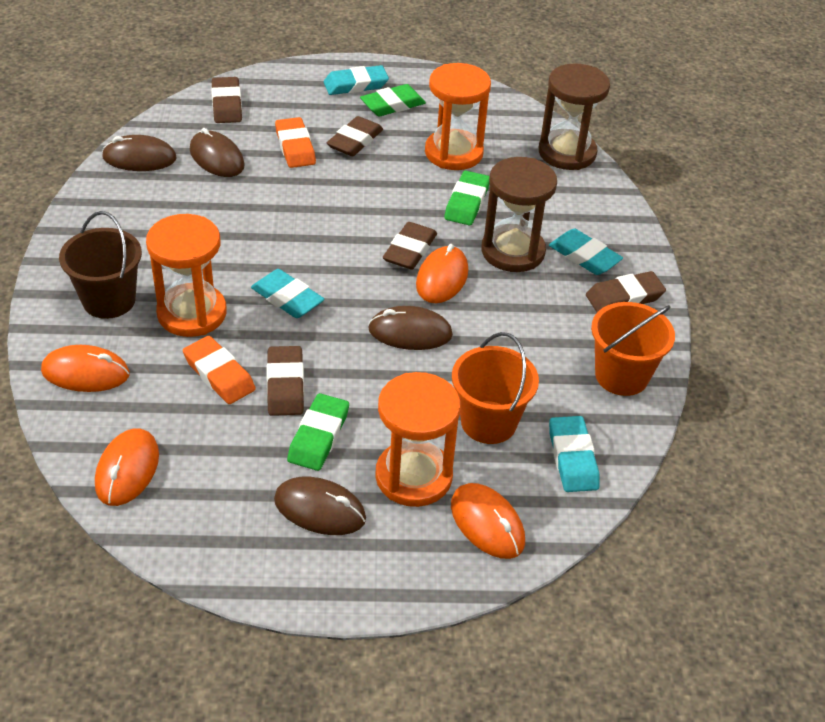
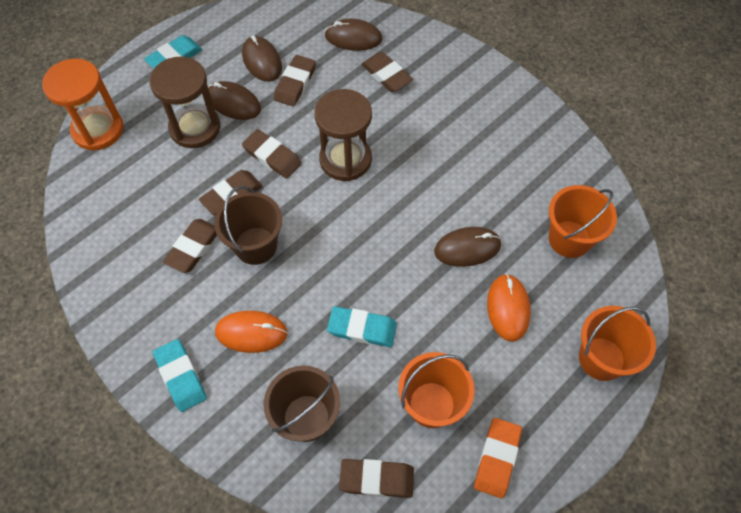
brown bucket: 1 -> 2
brown eraser: 5 -> 6
green eraser: 3 -> 0
orange bucket: 2 -> 3
orange eraser: 2 -> 1
orange hourglass: 3 -> 1
orange mouse: 4 -> 2
turquoise eraser: 4 -> 3

